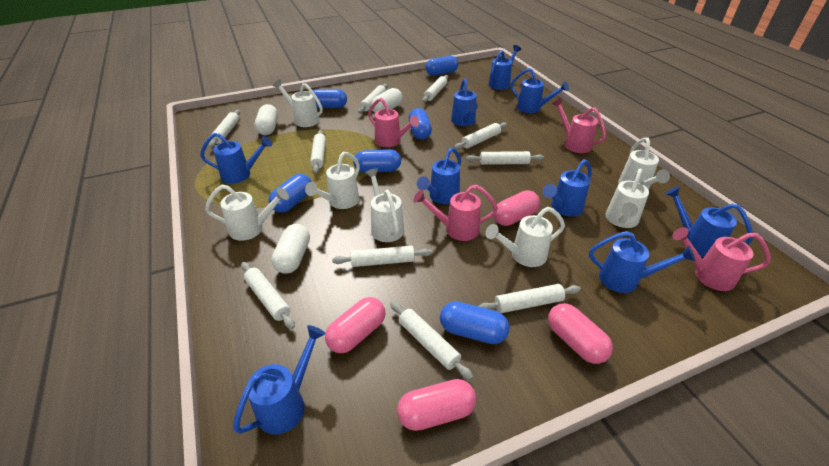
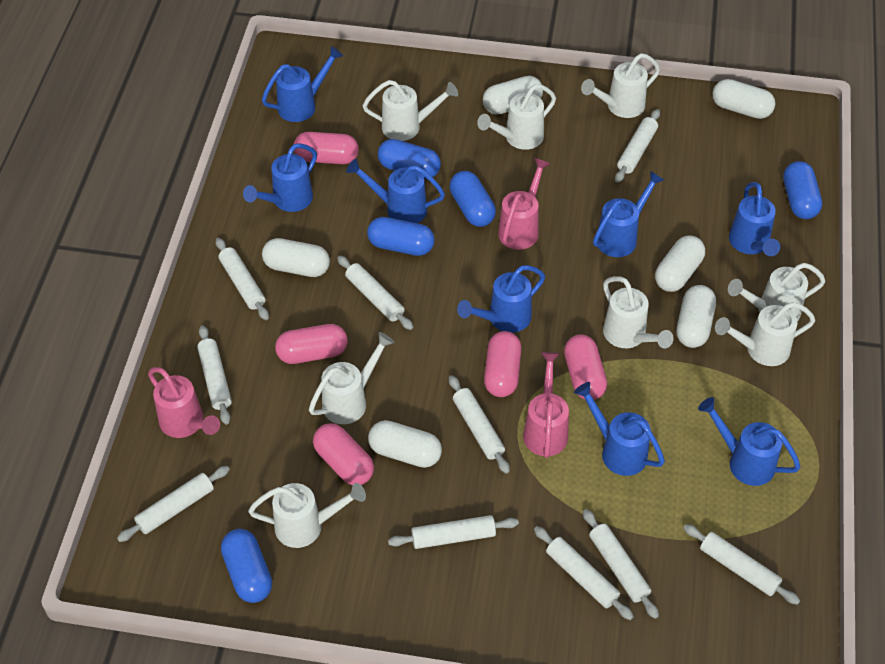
blue capsule: 6 -> 5
blue watering can: 9 -> 8
pink capsule: 4 -> 5
pink watering can: 4 -> 3
white capsule: 3 -> 6
white watering can: 7 -> 8

